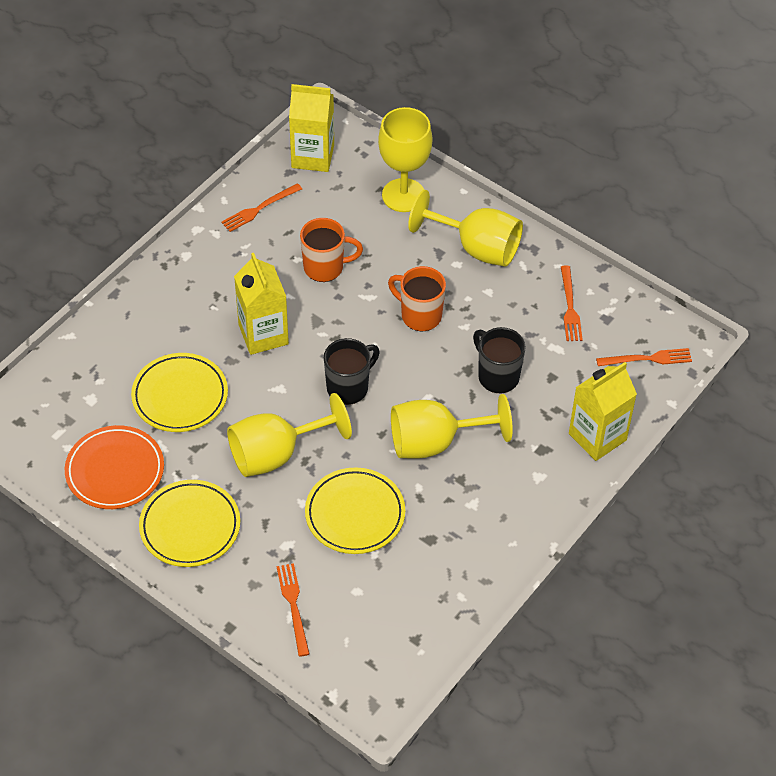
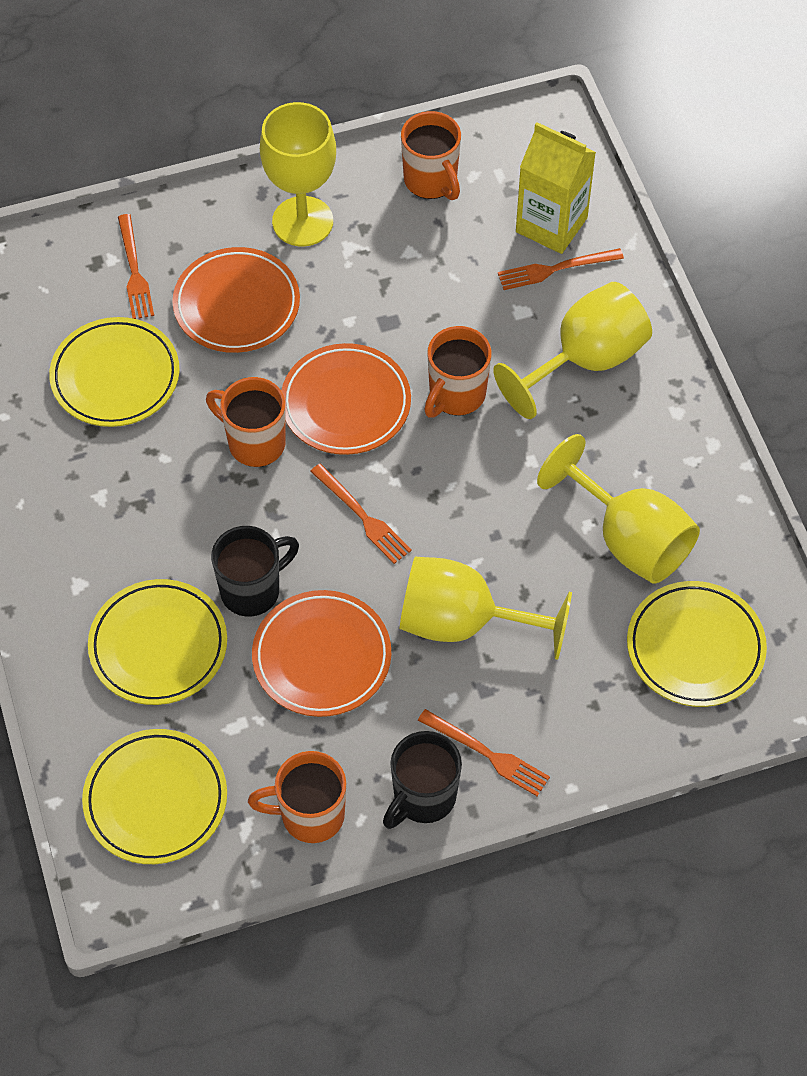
orange mug: 2 -> 4
orange plate: 1 -> 3
yellow carton: 3 -> 1
yellow plate: 3 -> 4

